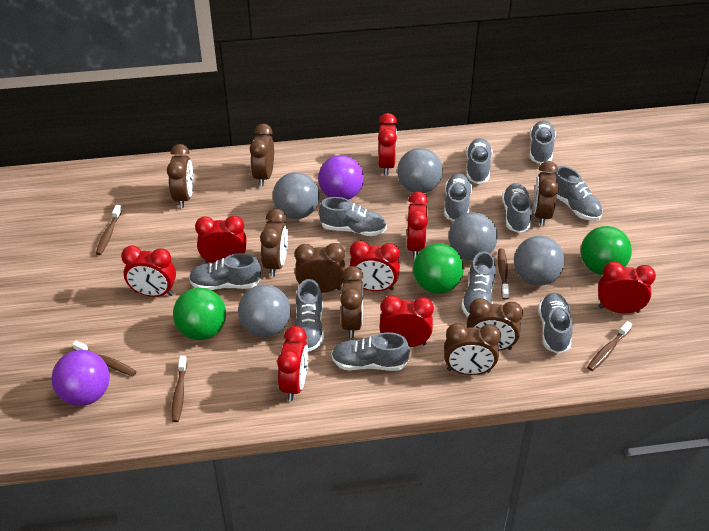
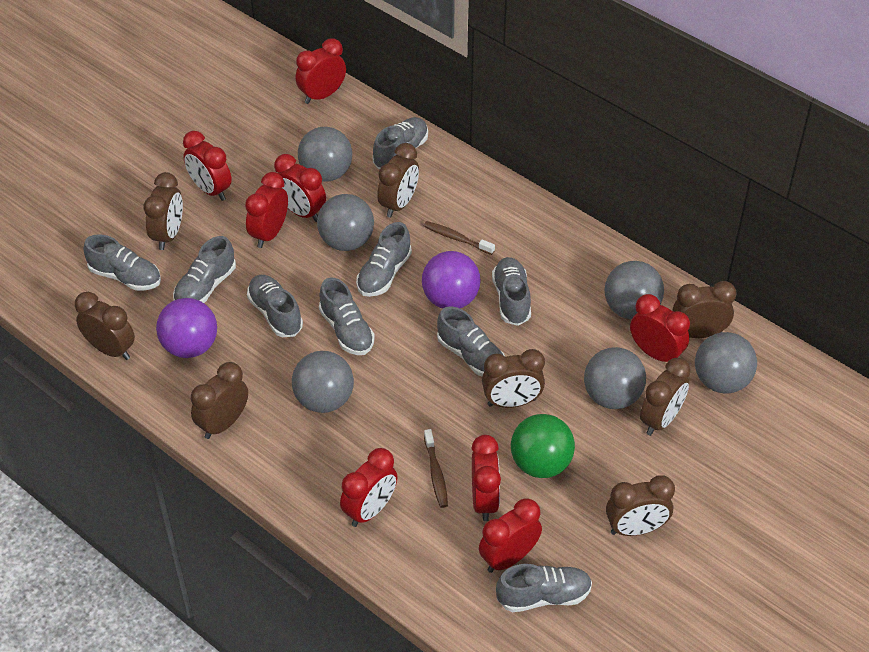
brown toothbrush: 5 -> 2
green ball: 3 -> 1
grey ball: 5 -> 6
grey shoe: 11 -> 9

